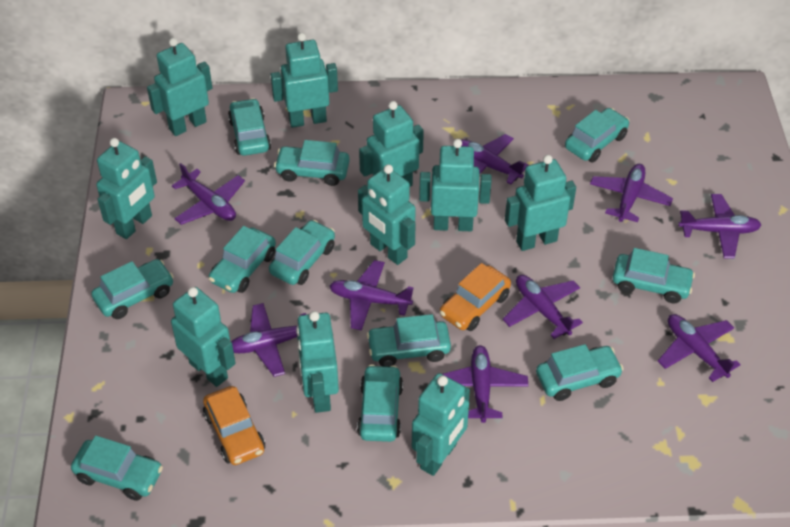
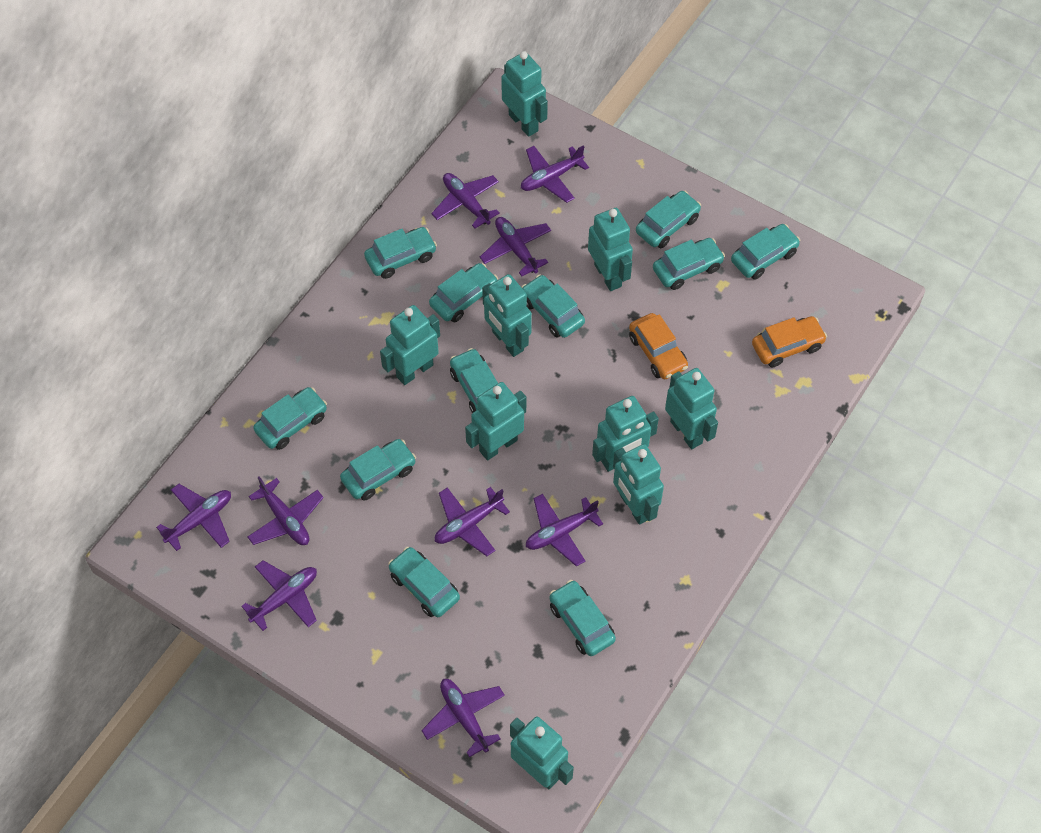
turquoise robot: 10 -> 9

